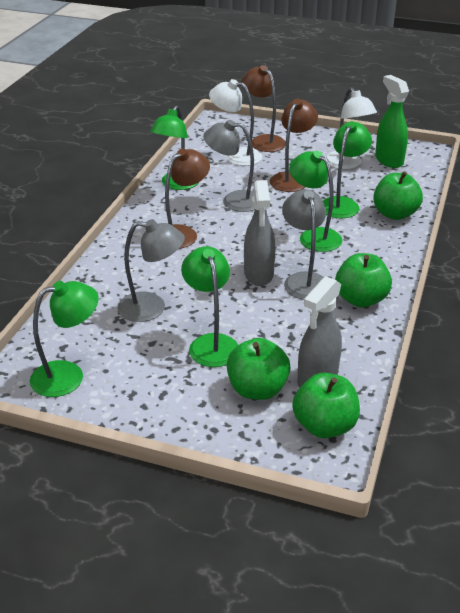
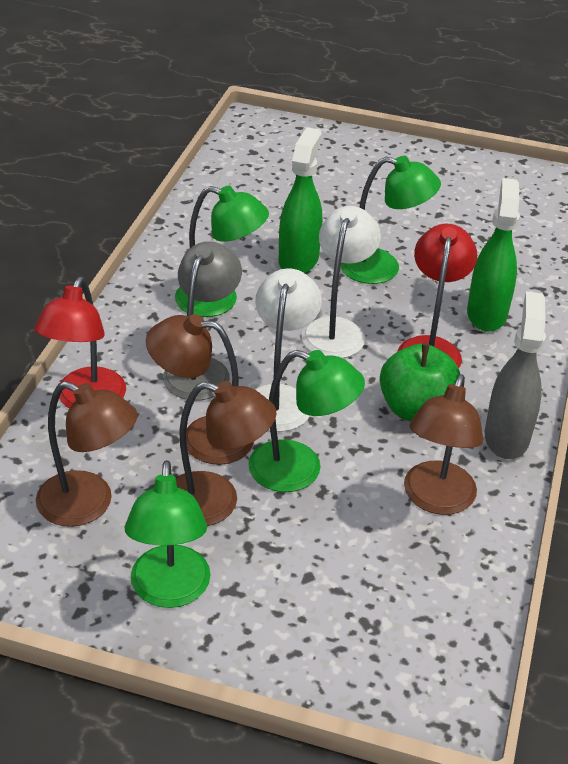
brown lamp: 3 -> 4
green apple: 4 -> 1
green lamp: 5 -> 4
green spray bottle: 1 -> 2
grey lamp: 3 -> 1
grey spray bottle: 2 -> 1
red lamp: 0 -> 2

